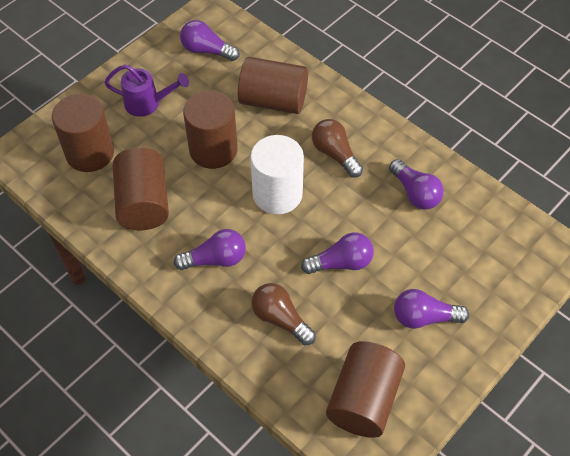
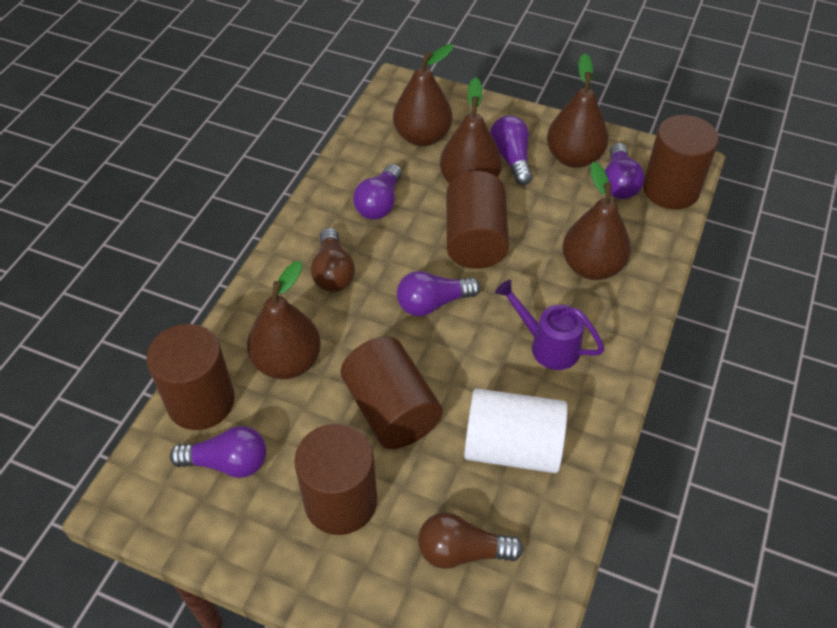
brown pear: 0 -> 5

